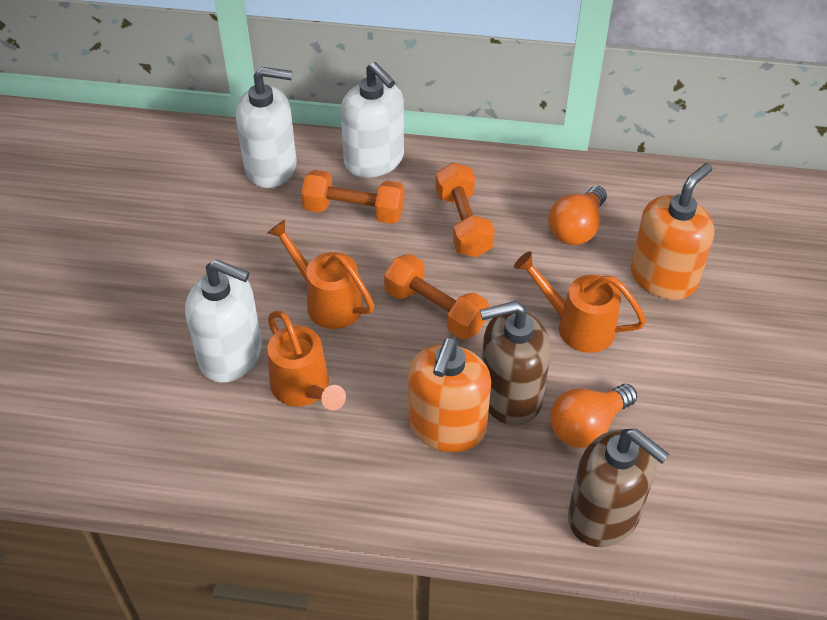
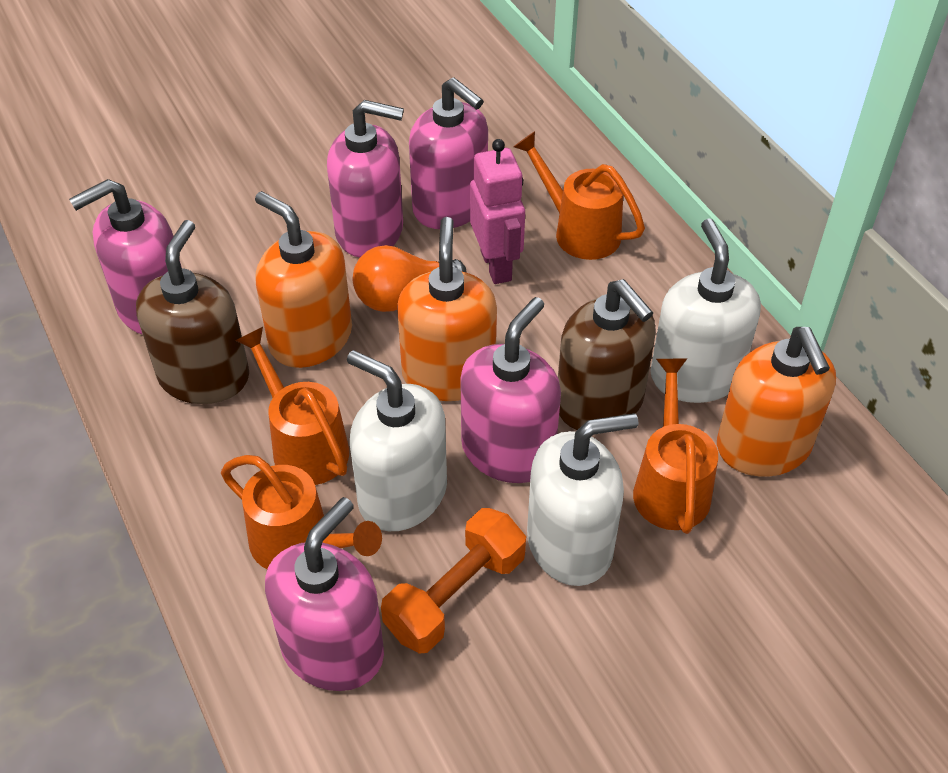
orange dumbbell: 3 -> 1
orange light bulb: 2 -> 1
orange soap dispenser: 2 -> 3
orange watering can: 3 -> 4
pink robot: 0 -> 1
pink soap dispenser: 0 -> 5

